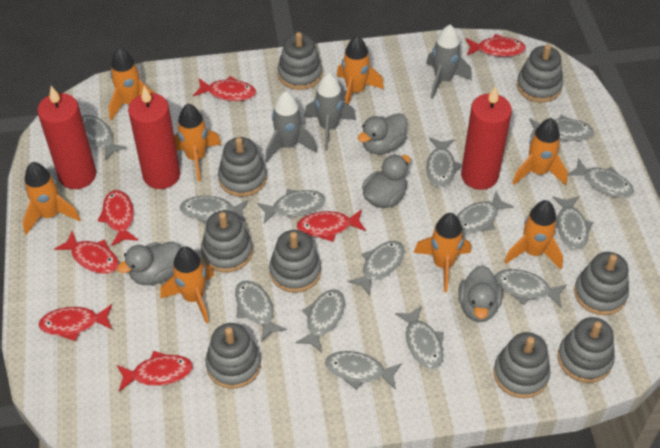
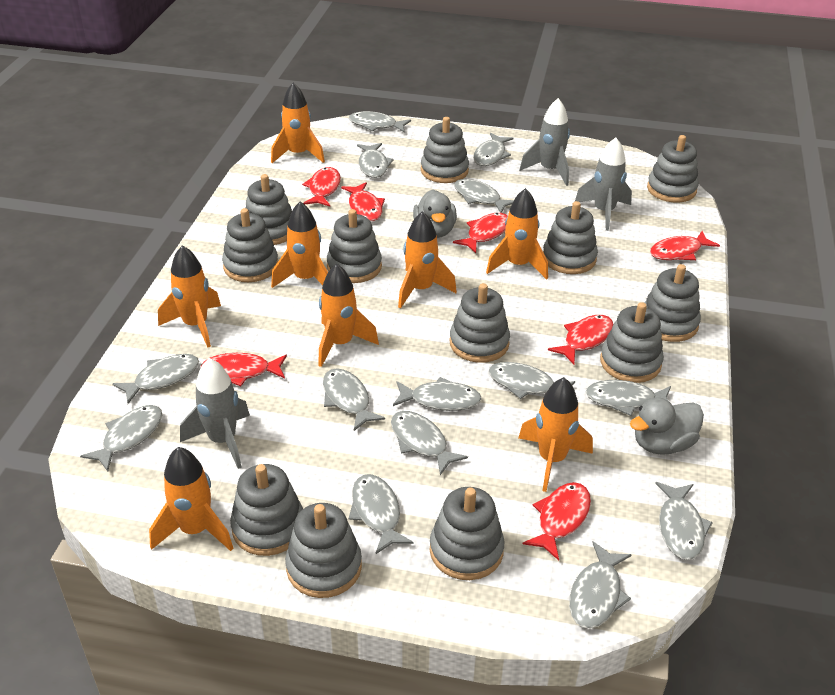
grey duck: 4 -> 2
grey stacking toy: 9 -> 12
red candle: 3 -> 0

